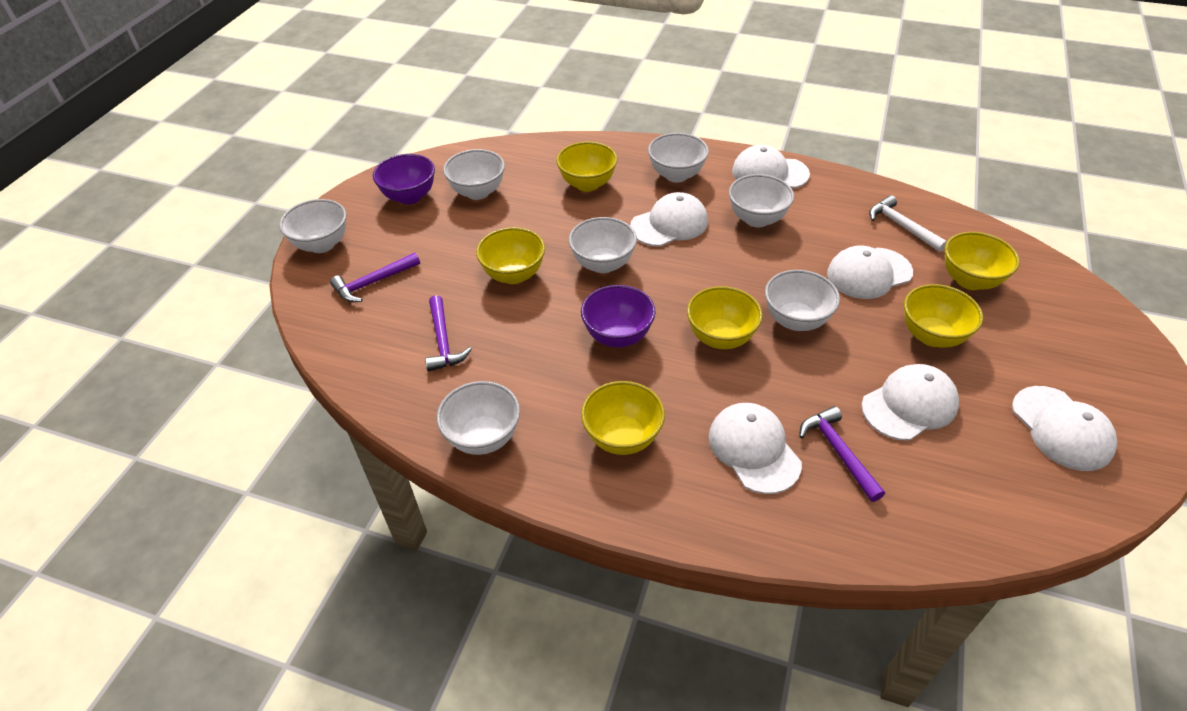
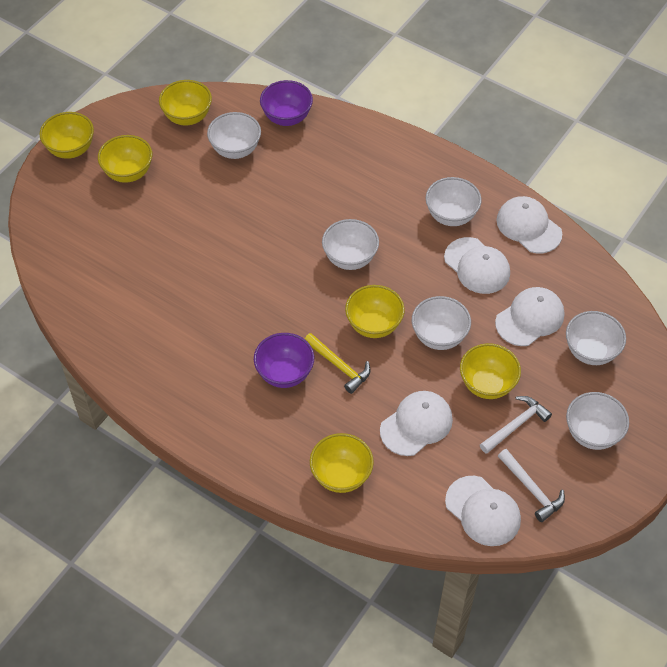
purple hammer: 3 -> 0
white bowl: 7 -> 6
white cap: 6 -> 5
white hammer: 1 -> 2
yellow hammer: 0 -> 1

